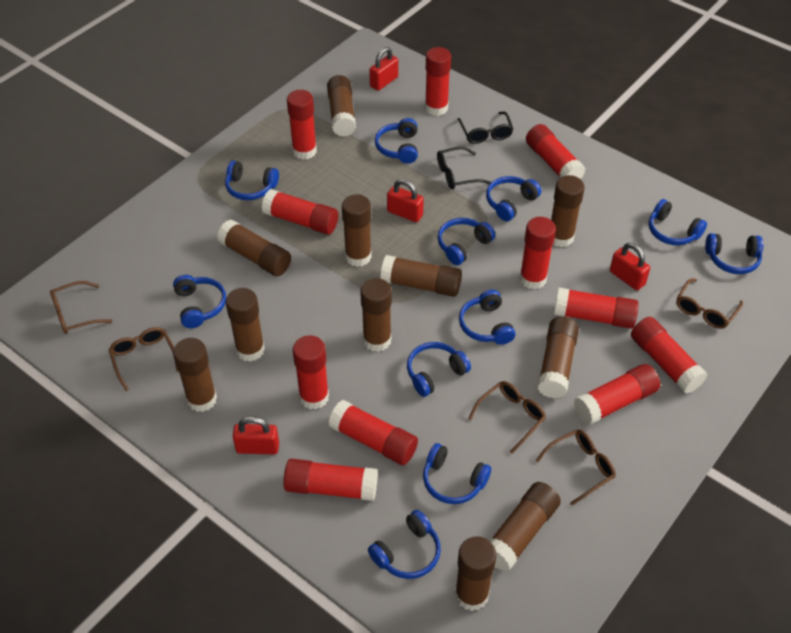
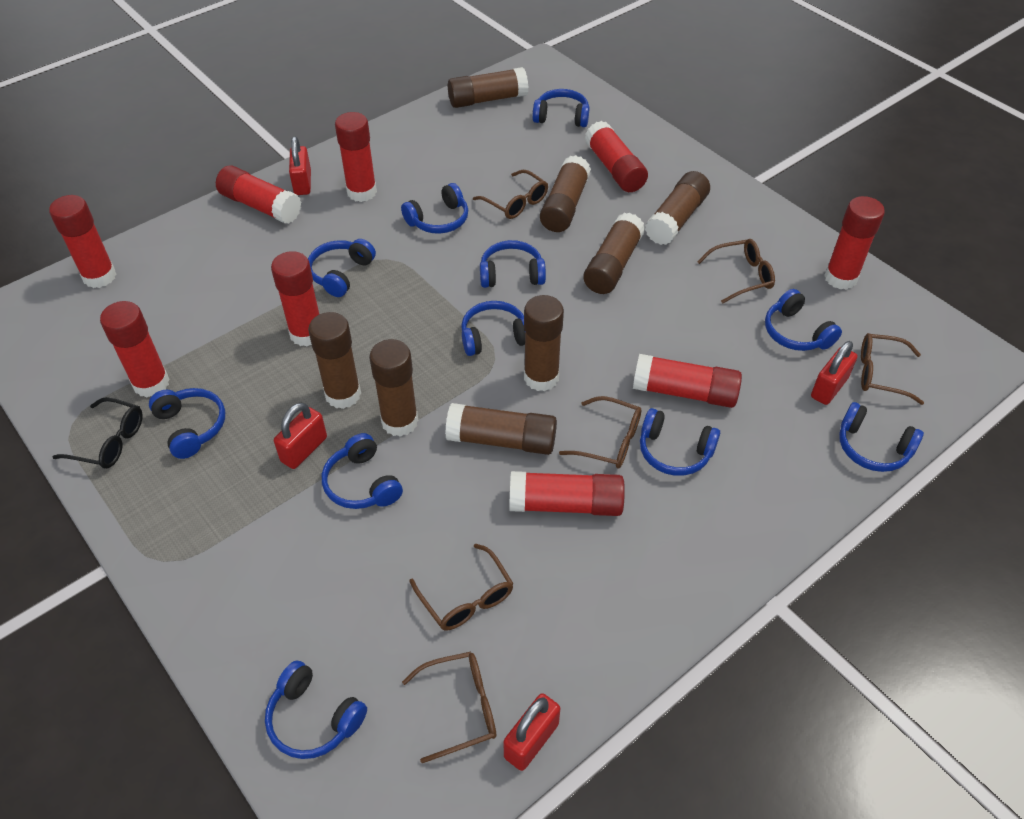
black glasses: 2 -> 1
brown glasses: 5 -> 6
brown glue stick: 11 -> 8
red glue stick: 11 -> 9

